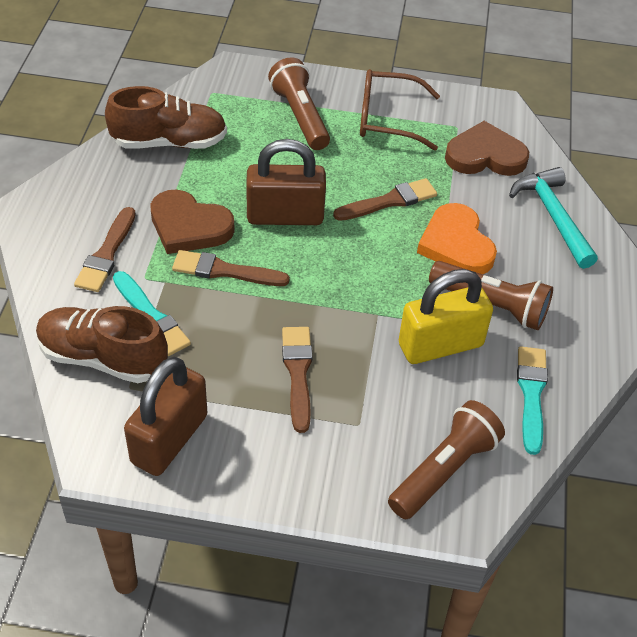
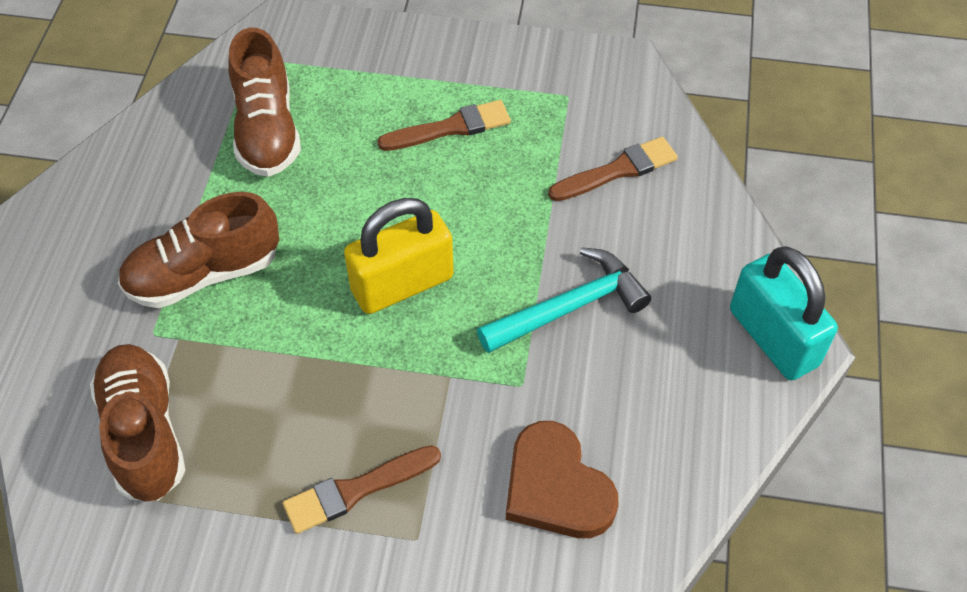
brown brush: 4 -> 3
brown flashlight: 3 -> 0
brown glasses: 1 -> 0
brown heart: 2 -> 1
brown padlock: 2 -> 0
brown shoe: 2 -> 3
orange heart: 1 -> 0
turquoise brush: 2 -> 0
turquoise padlock: 0 -> 1

